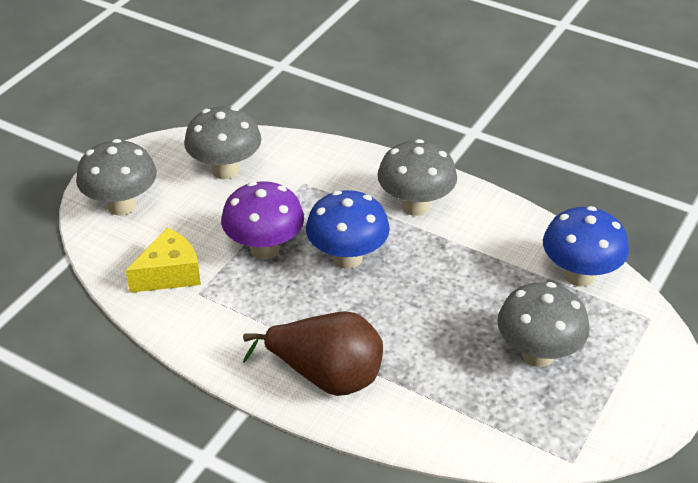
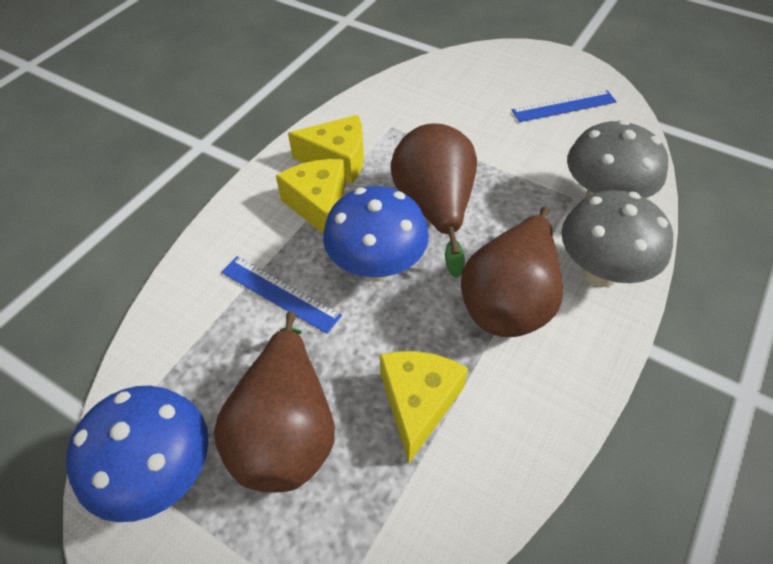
blue ruler: 0 -> 2
brown pear: 1 -> 3
grey mushroom: 4 -> 2
purple mushroom: 1 -> 0
yellow cheese: 1 -> 3

